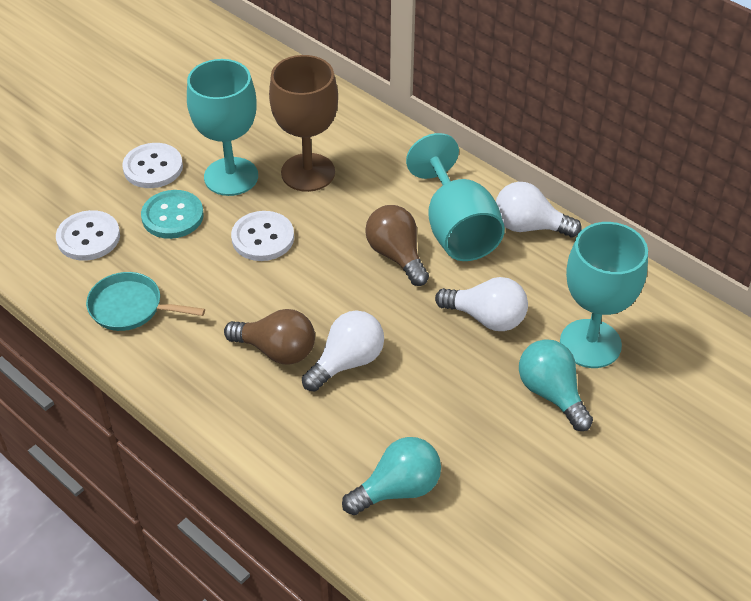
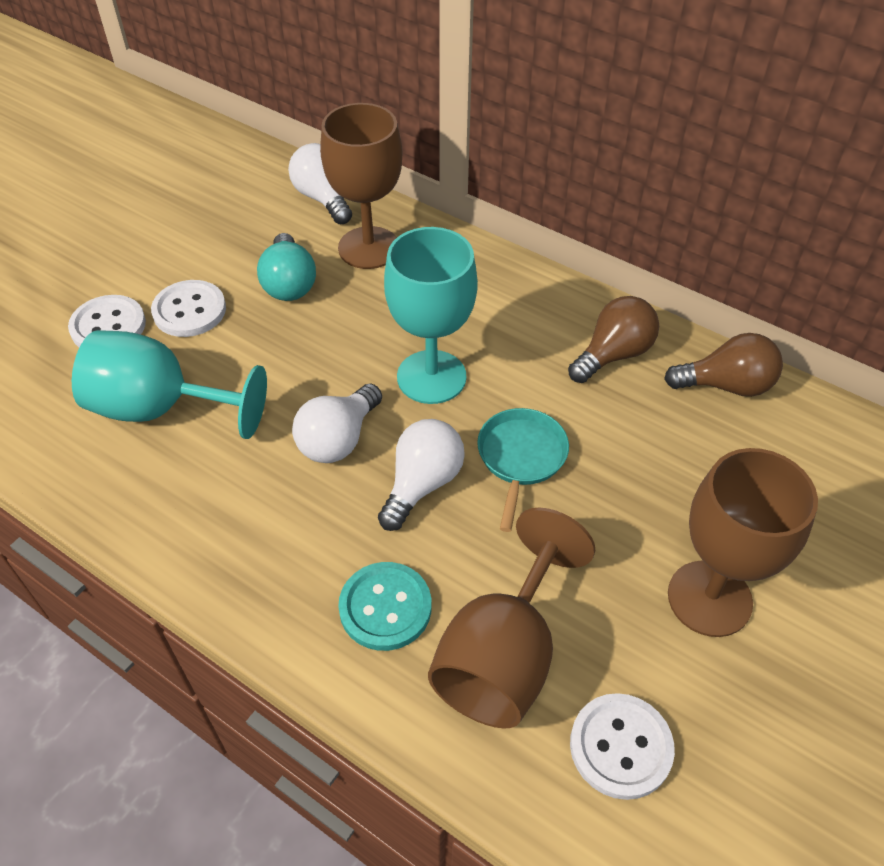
brown goblet: 1 -> 3
turquoise goblet: 3 -> 2
turquoise light bulb: 2 -> 1

